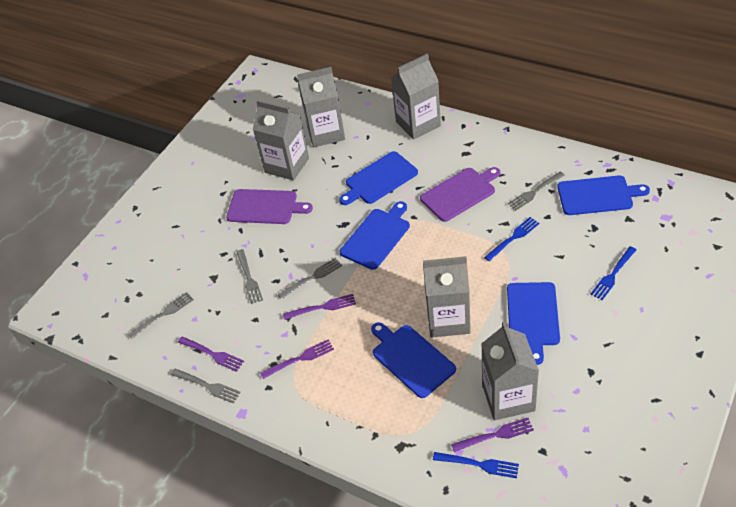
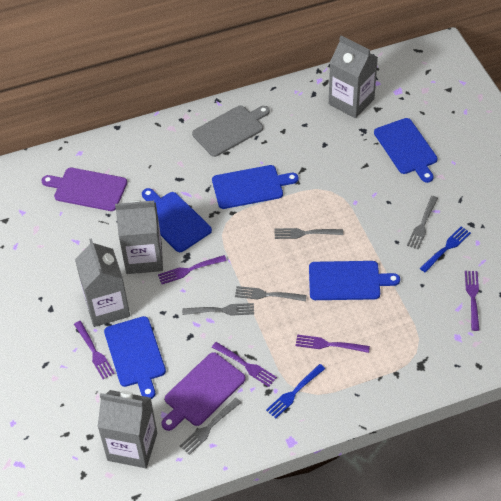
blue fork: 3 -> 2
grey carton: 5 -> 4
grey cutting board: 0 -> 1
purple fork: 4 -> 5

